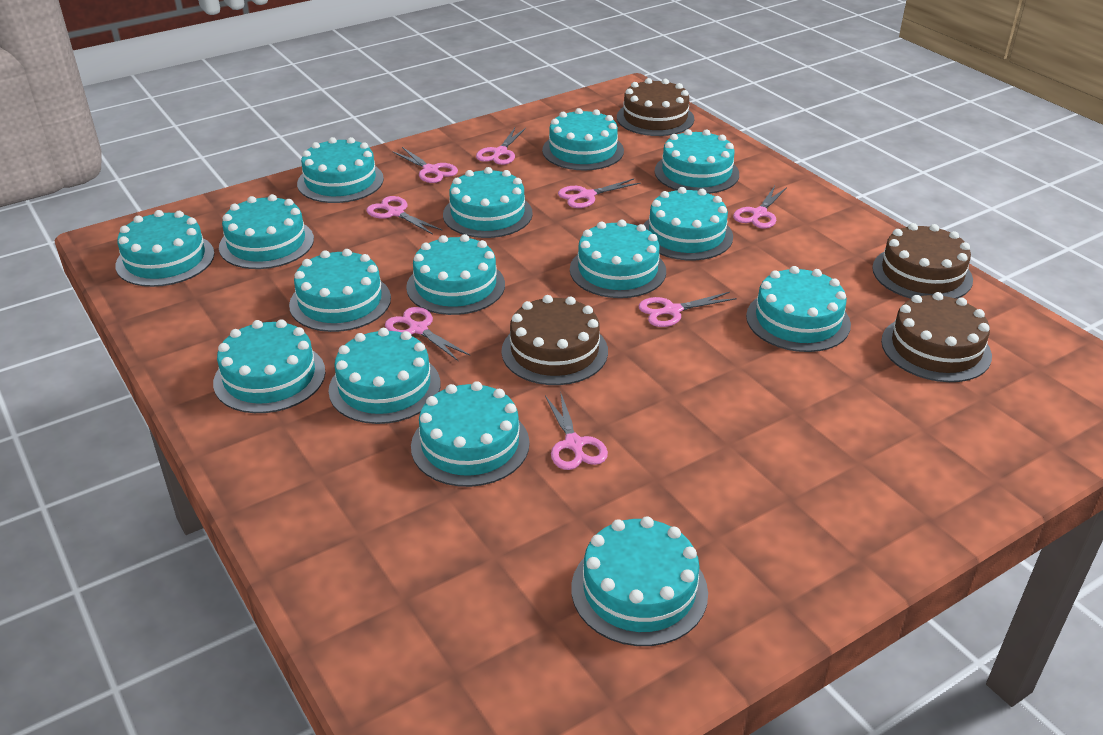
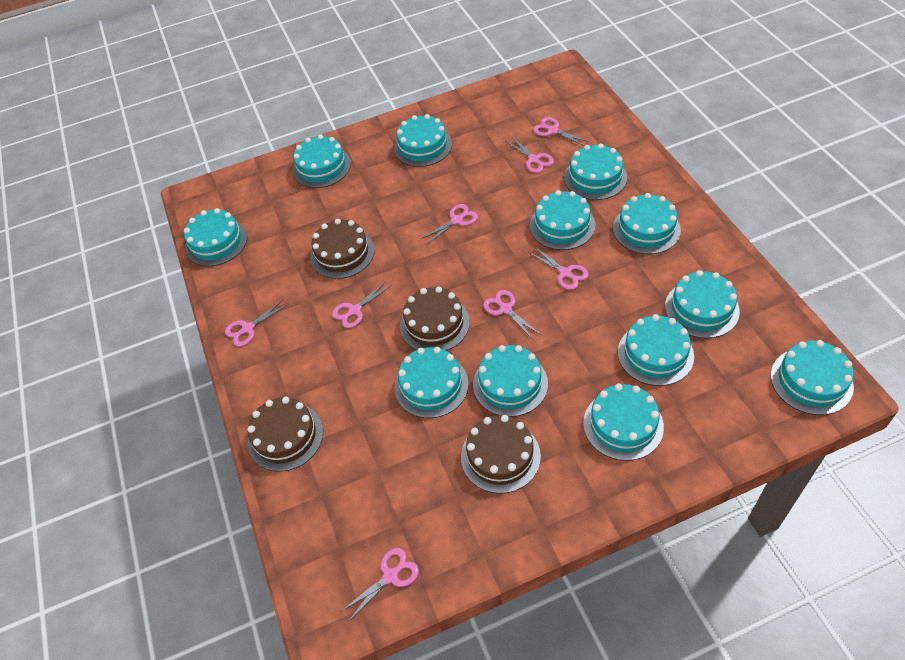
turquoise cake: 15 -> 12

